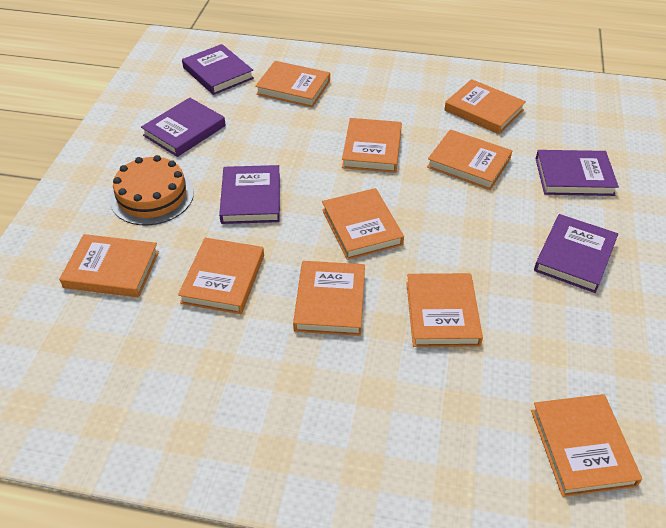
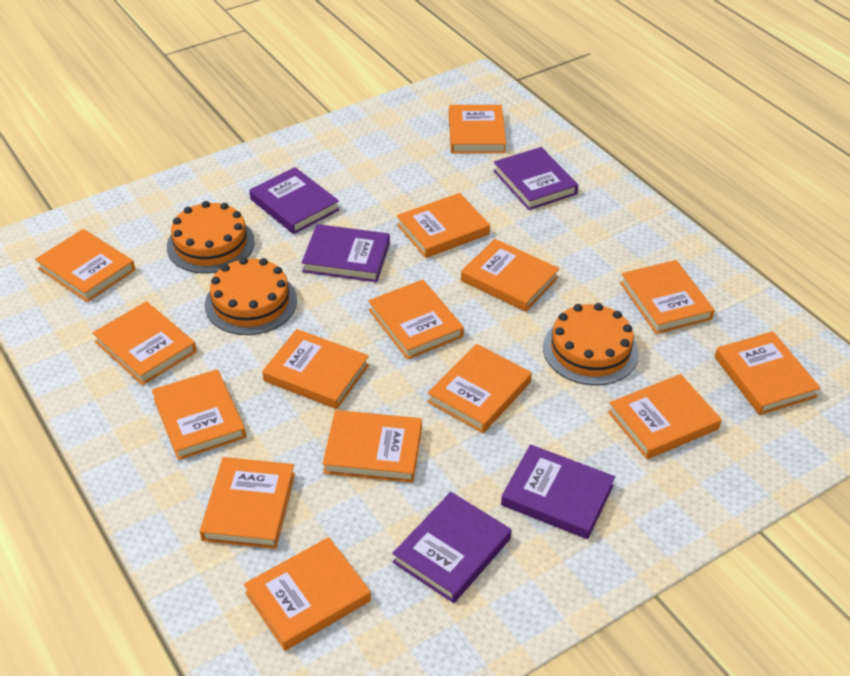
orange book: 10 -> 15
orange cake: 1 -> 3

